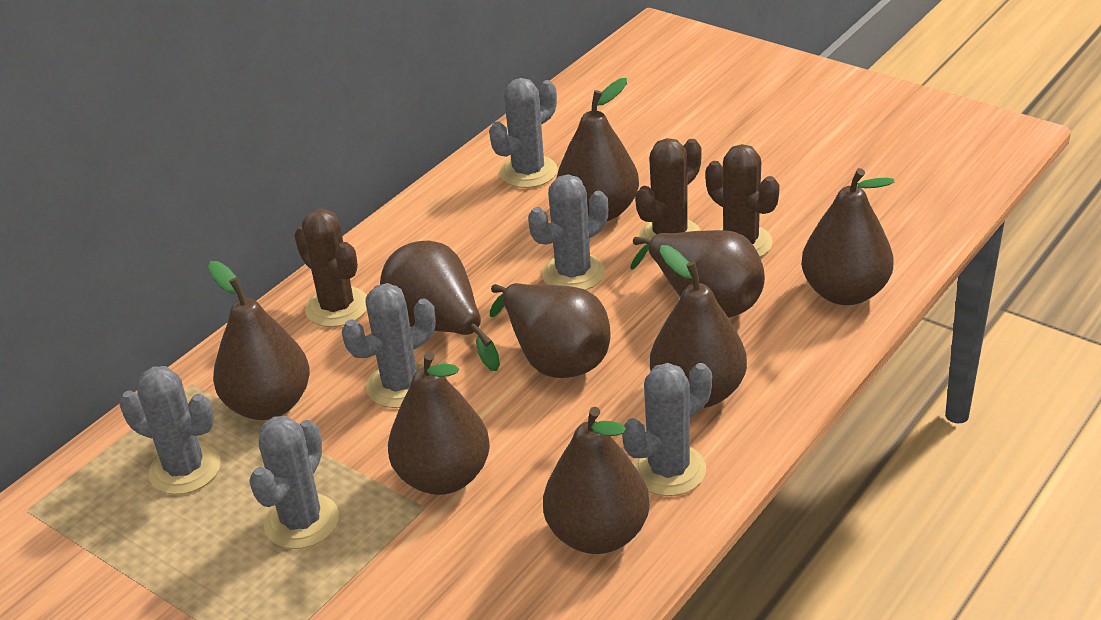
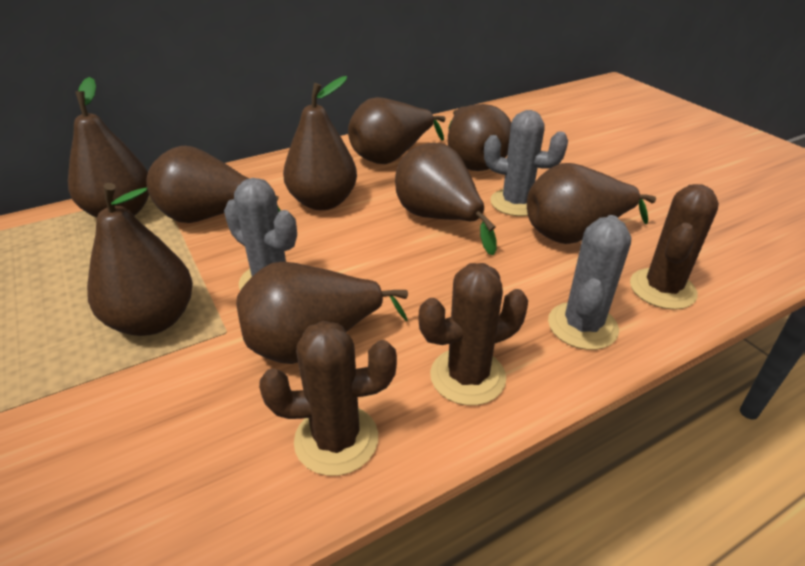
grey cactus: 6 -> 3

